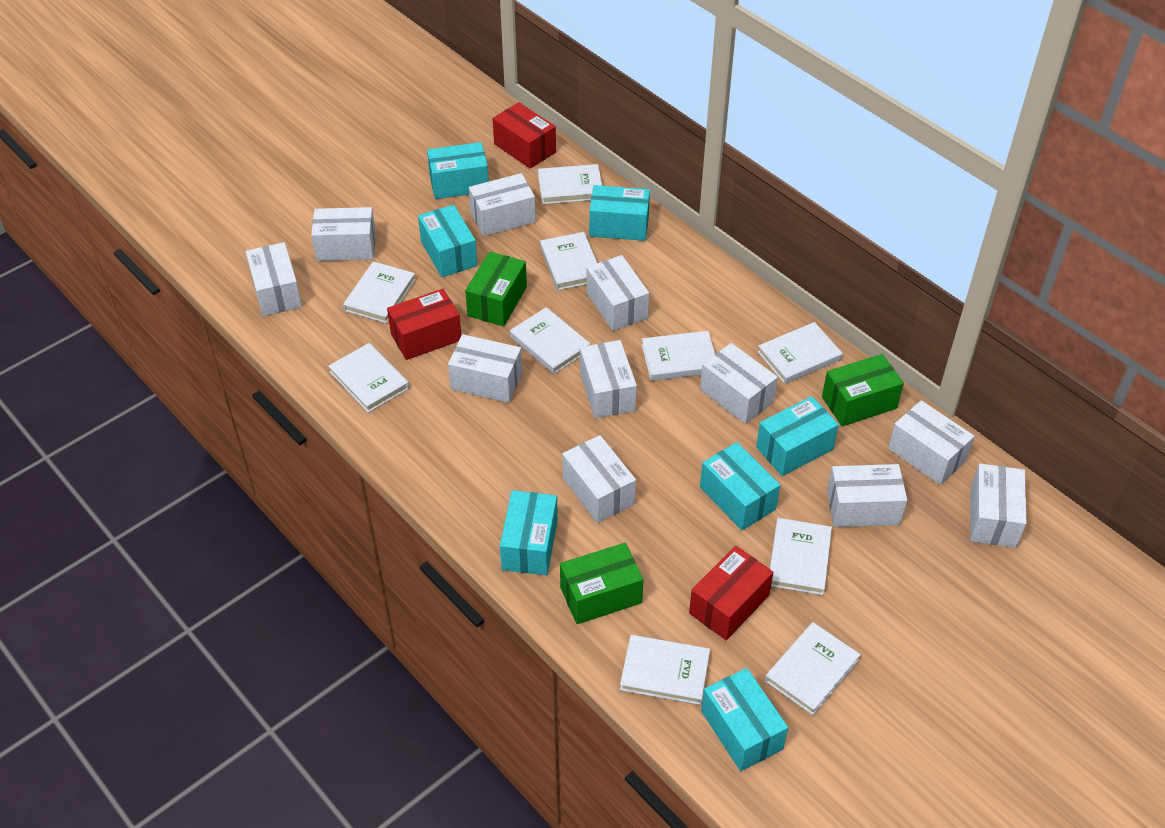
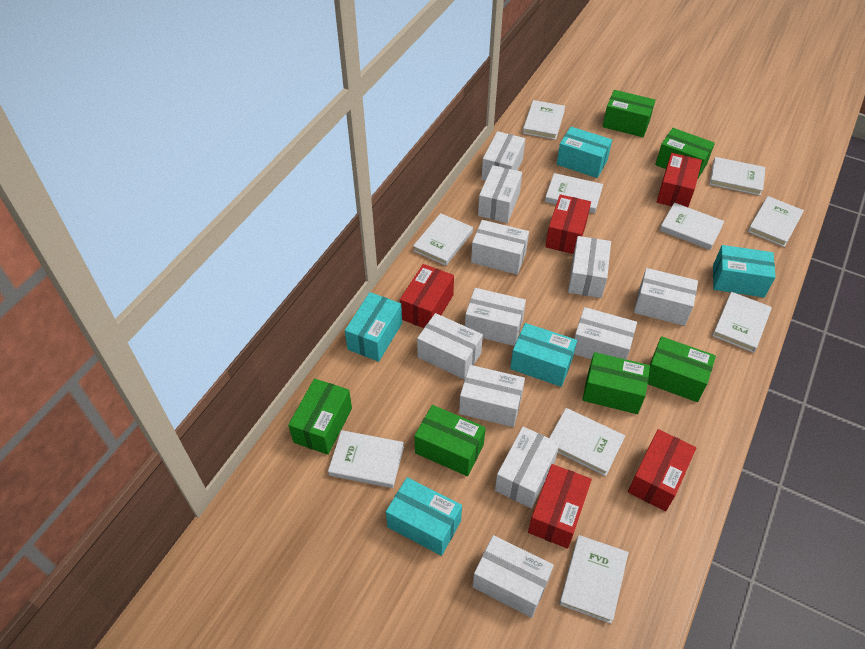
green box: 3 -> 6
red box: 3 -> 5
turquoise box: 7 -> 5

